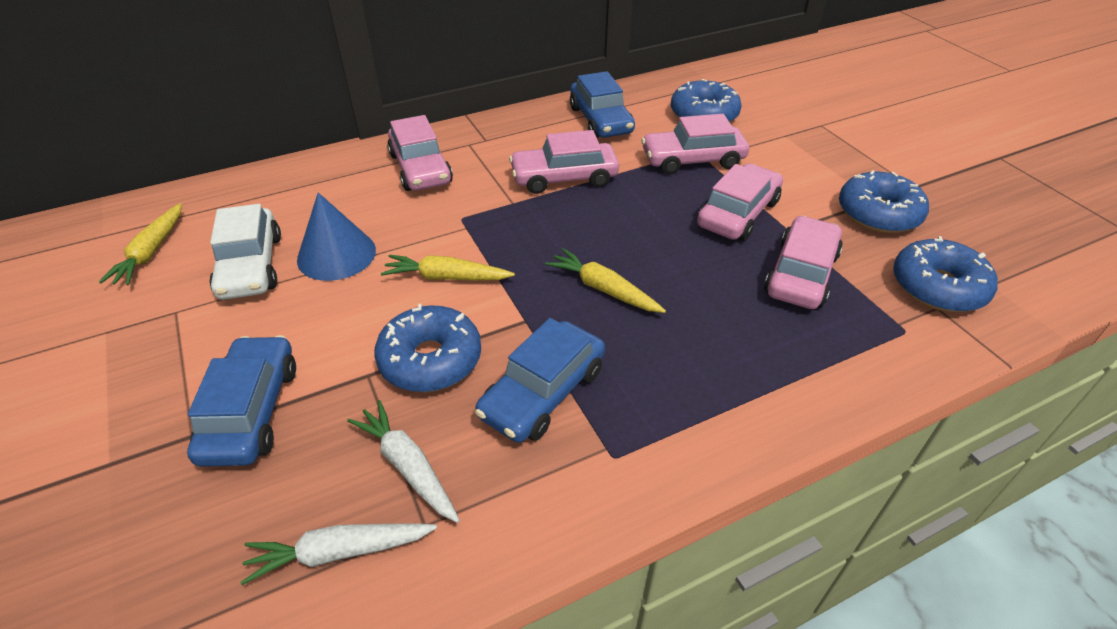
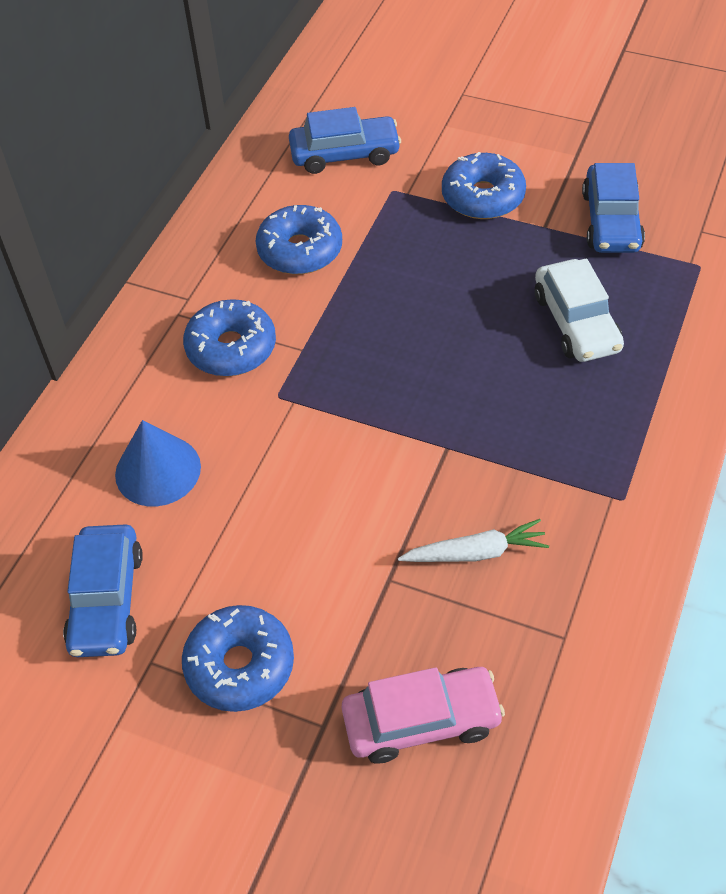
pink car: 5 -> 1
white carrot: 2 -> 1
yellow carrot: 3 -> 0

